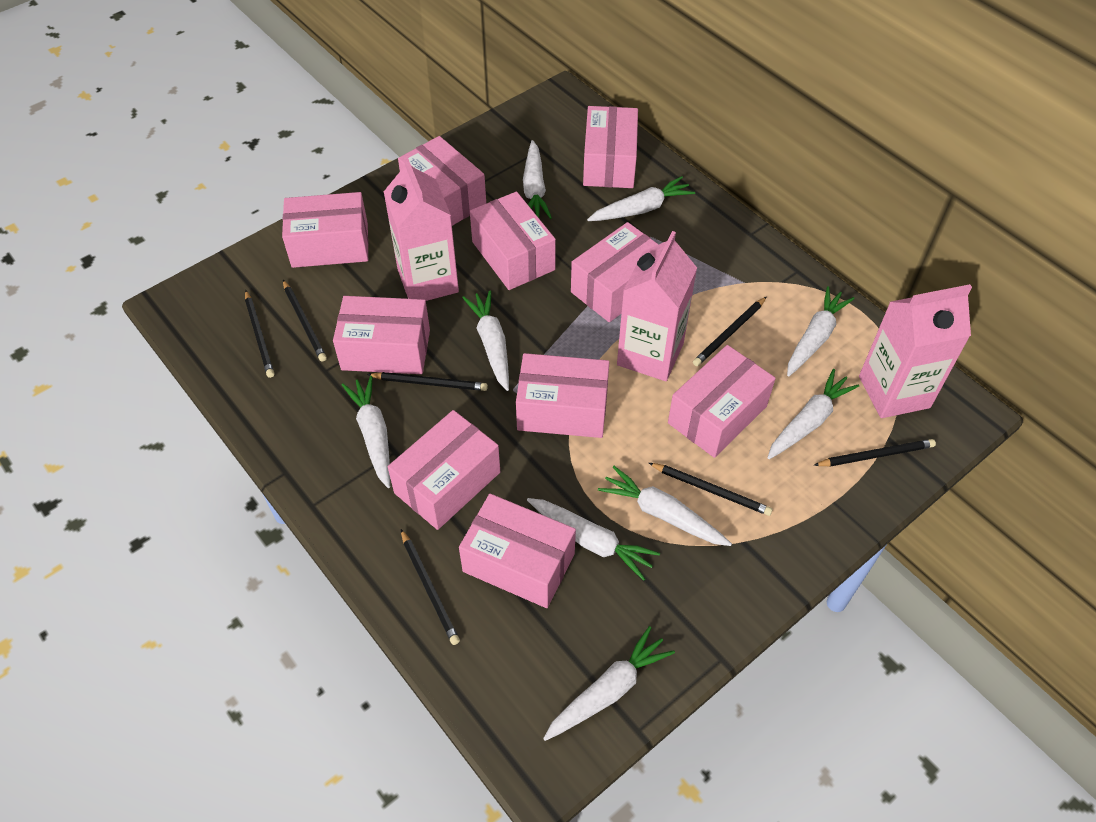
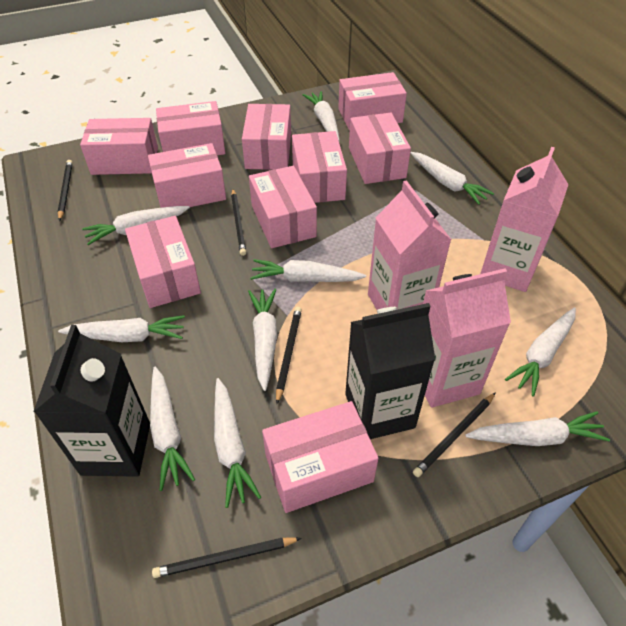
black carton: 0 -> 2
black pencil: 7 -> 5
white carrot: 9 -> 10

